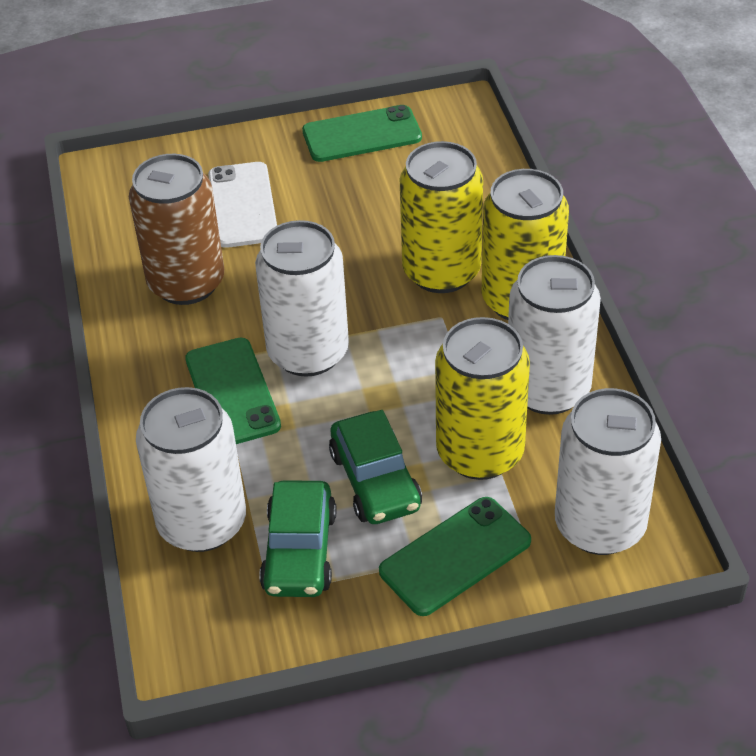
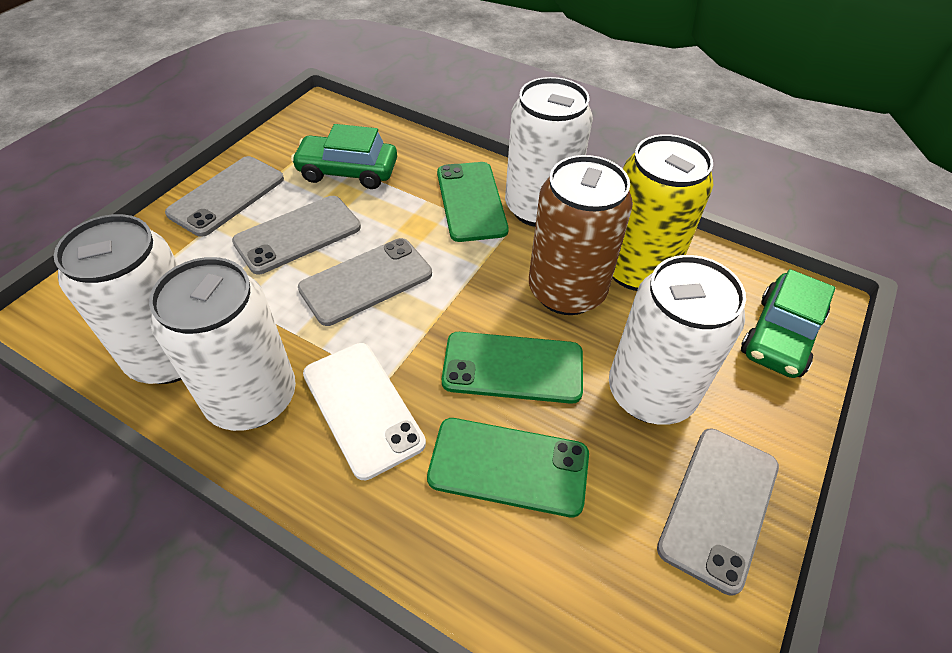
grey phone: 0 -> 4
yellow can: 3 -> 1

